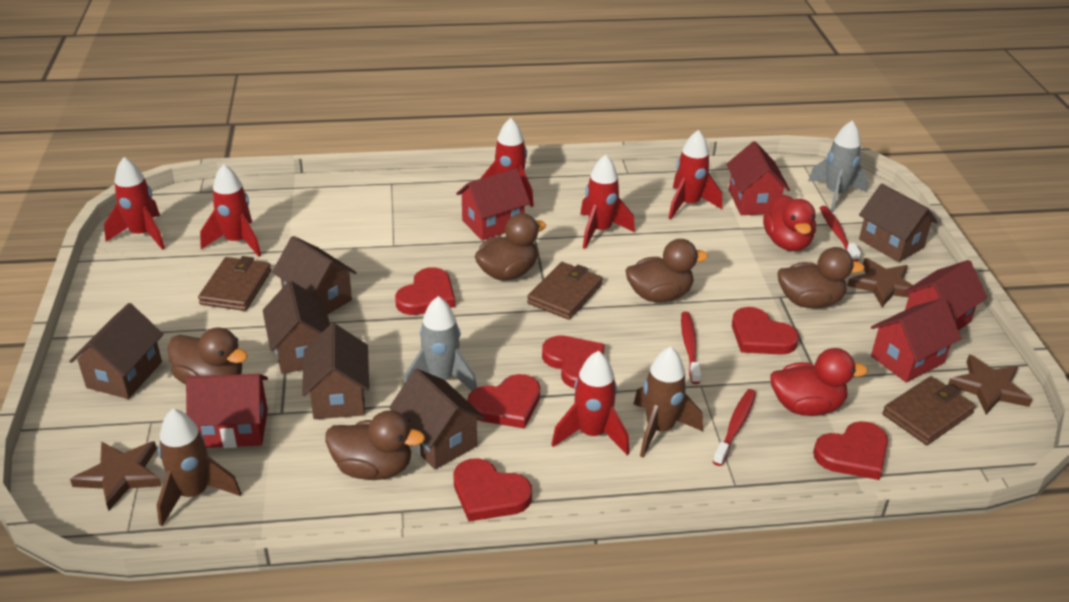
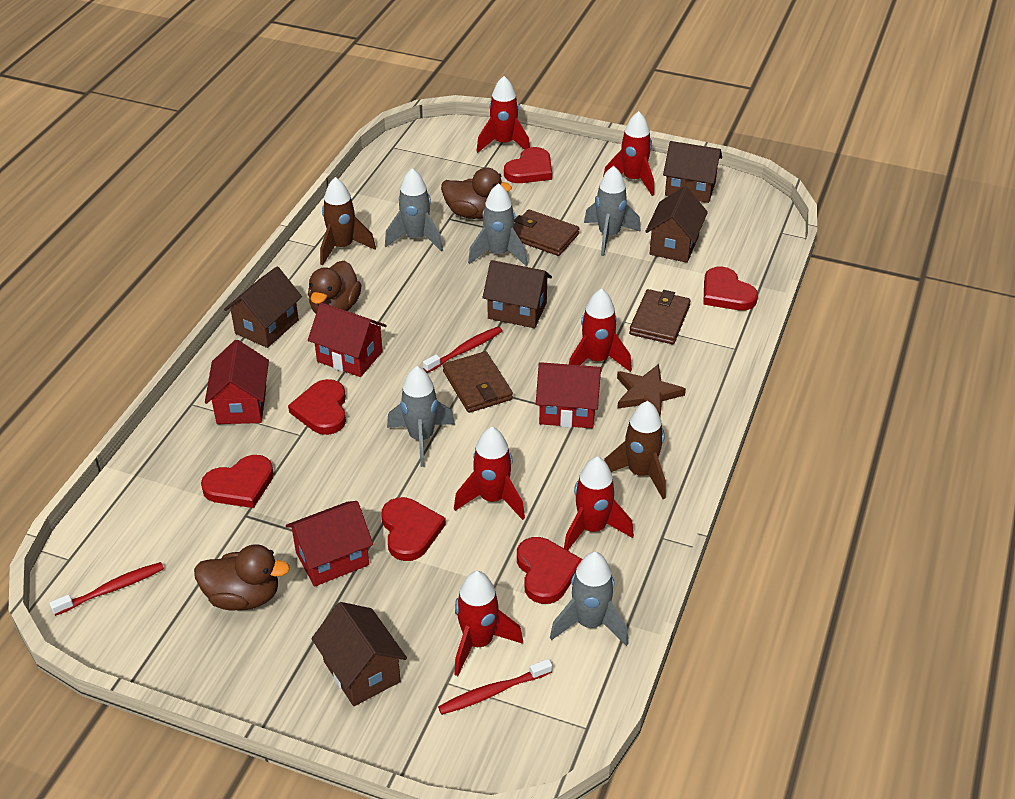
brown duck: 5 -> 3
brown house: 6 -> 5
brown star: 3 -> 1
grey rocket: 2 -> 5
red duck: 2 -> 0
red house: 5 -> 4

